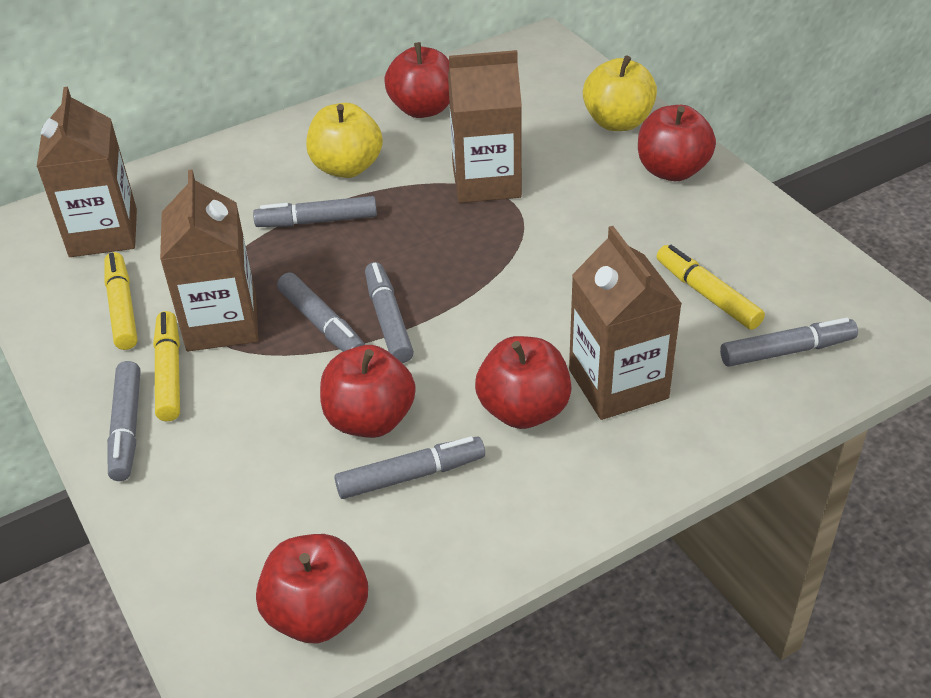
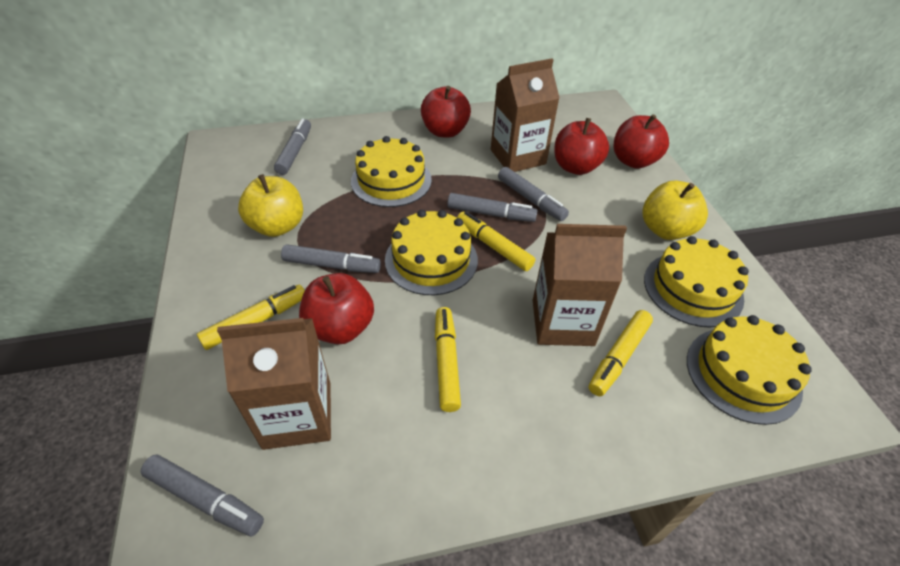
brown carton: 4 -> 3
grey marker: 6 -> 5
red apple: 5 -> 4
yellow cake: 0 -> 4
yellow marker: 3 -> 4

